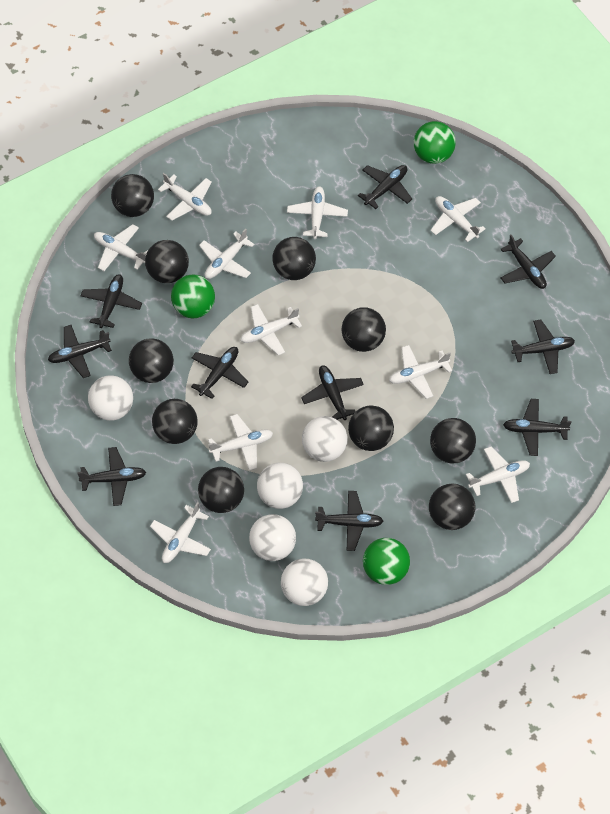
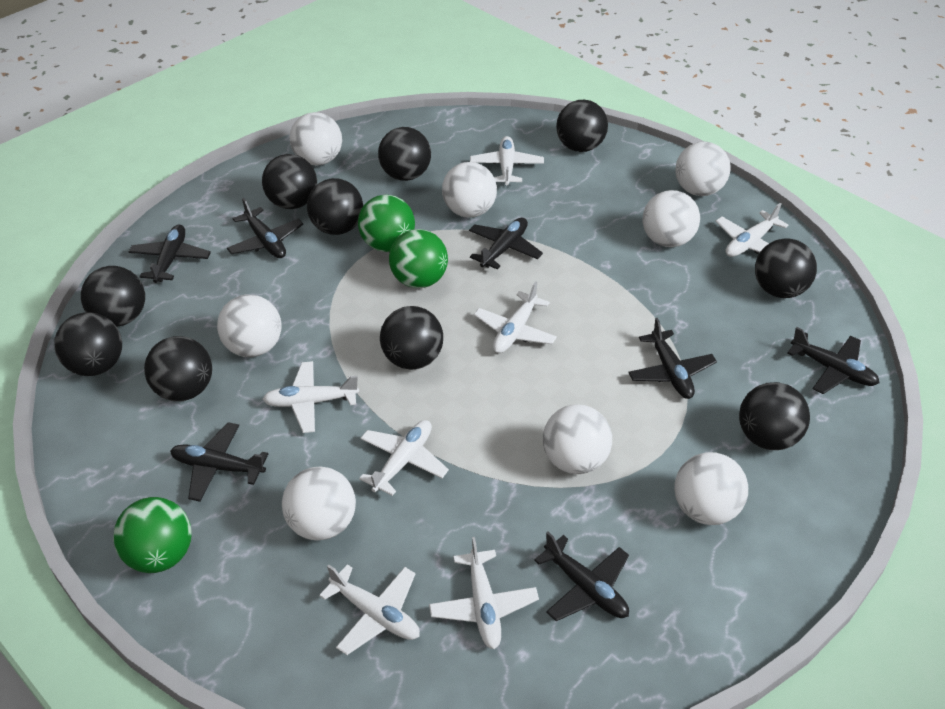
black plane: 10 -> 7
white ball: 5 -> 8
white plane: 10 -> 7

